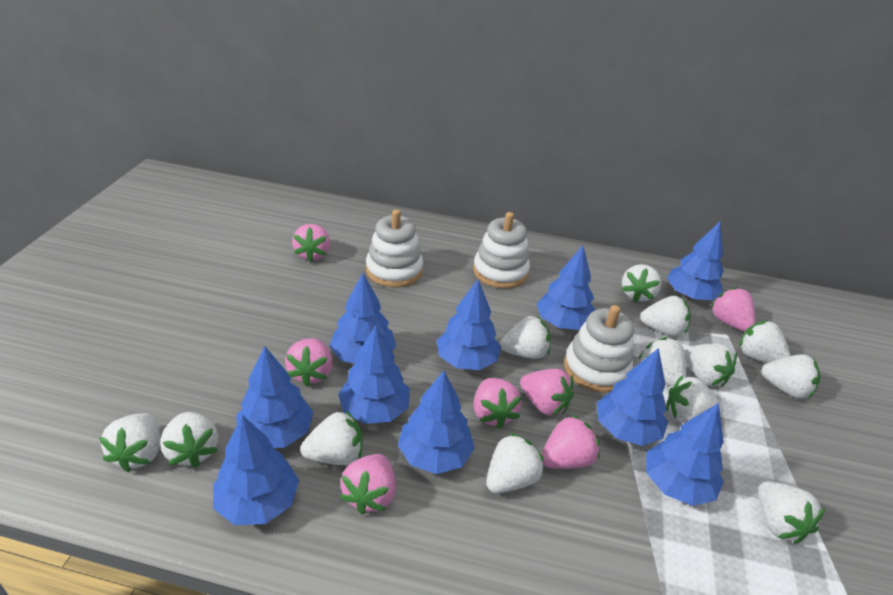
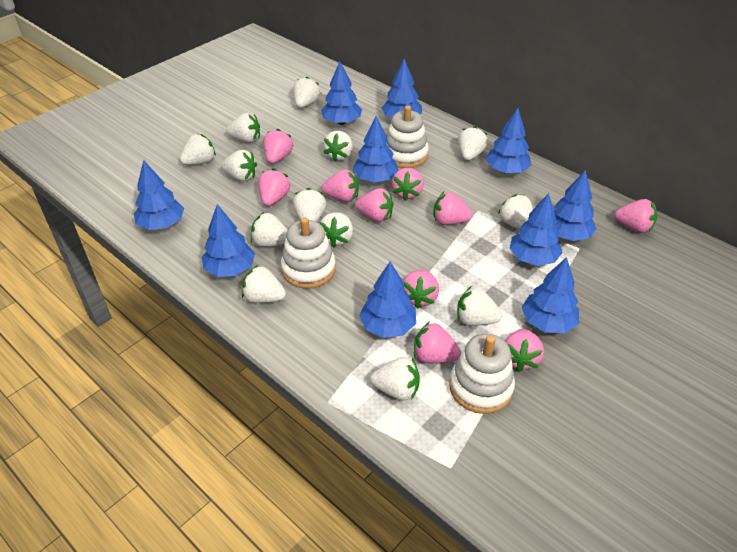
pink strawberry: 7 -> 10

